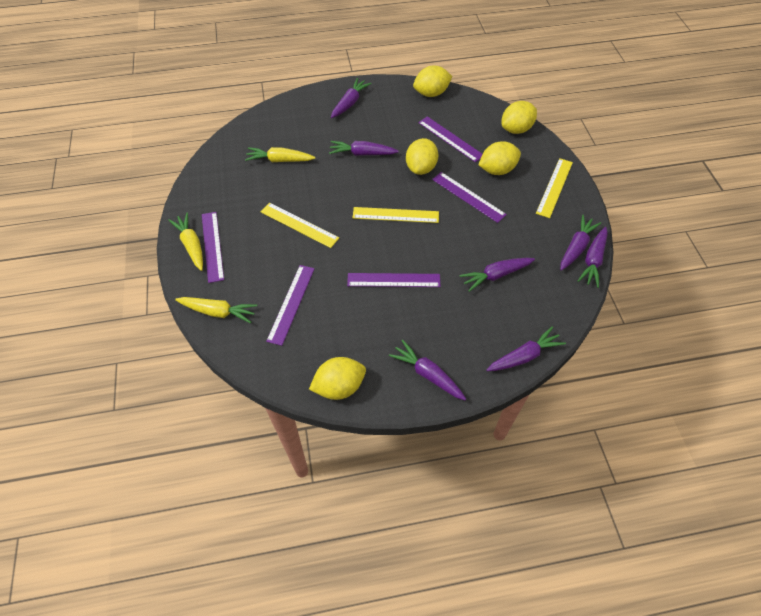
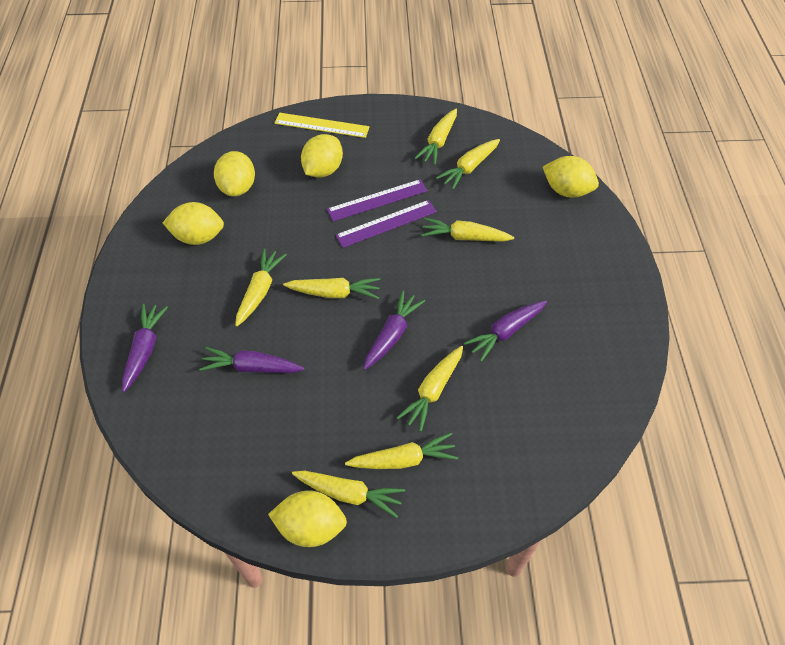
purple carrot: 7 -> 4
purple ruler: 5 -> 2
yellow carrot: 3 -> 8
yellow ruler: 3 -> 1

